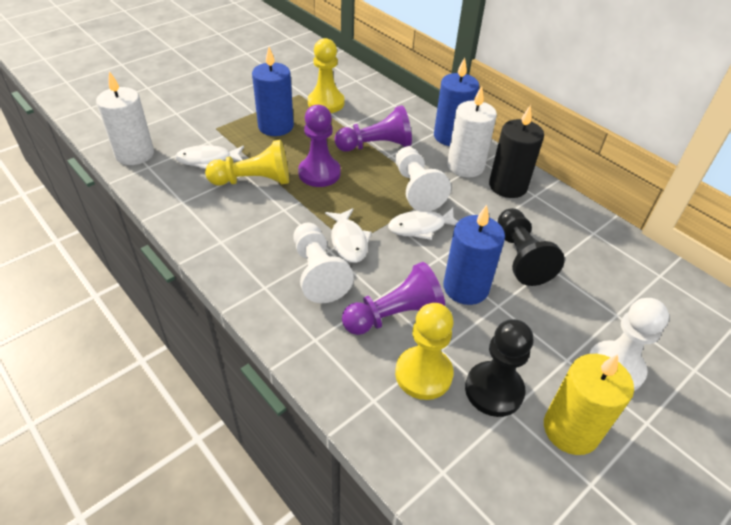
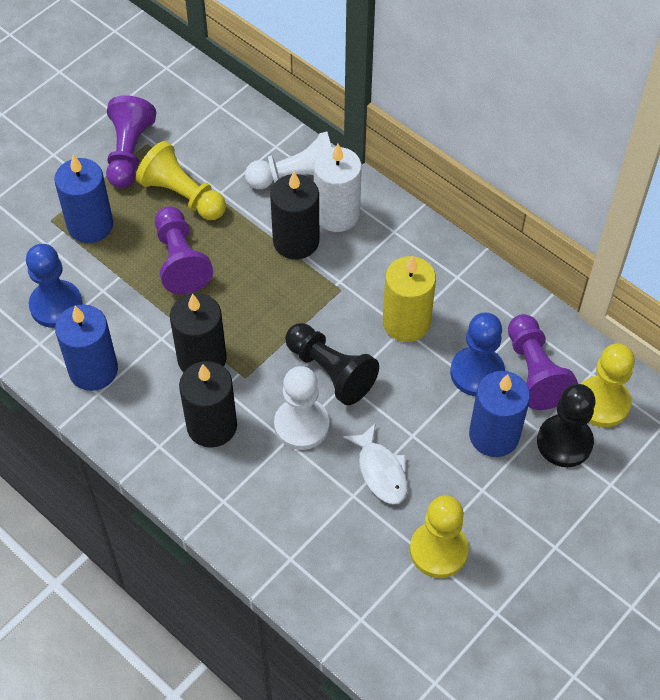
black candle: 1 -> 3
blue pawn: 0 -> 2
white candle: 2 -> 1
white fish: 3 -> 1
white pawn: 3 -> 2

